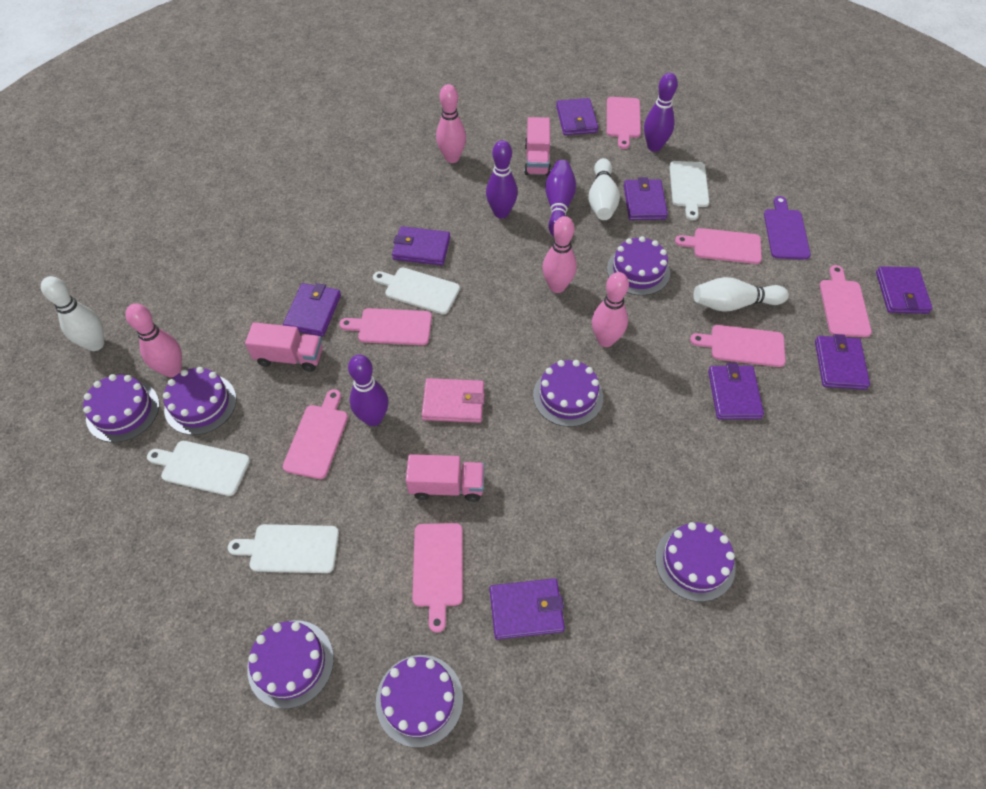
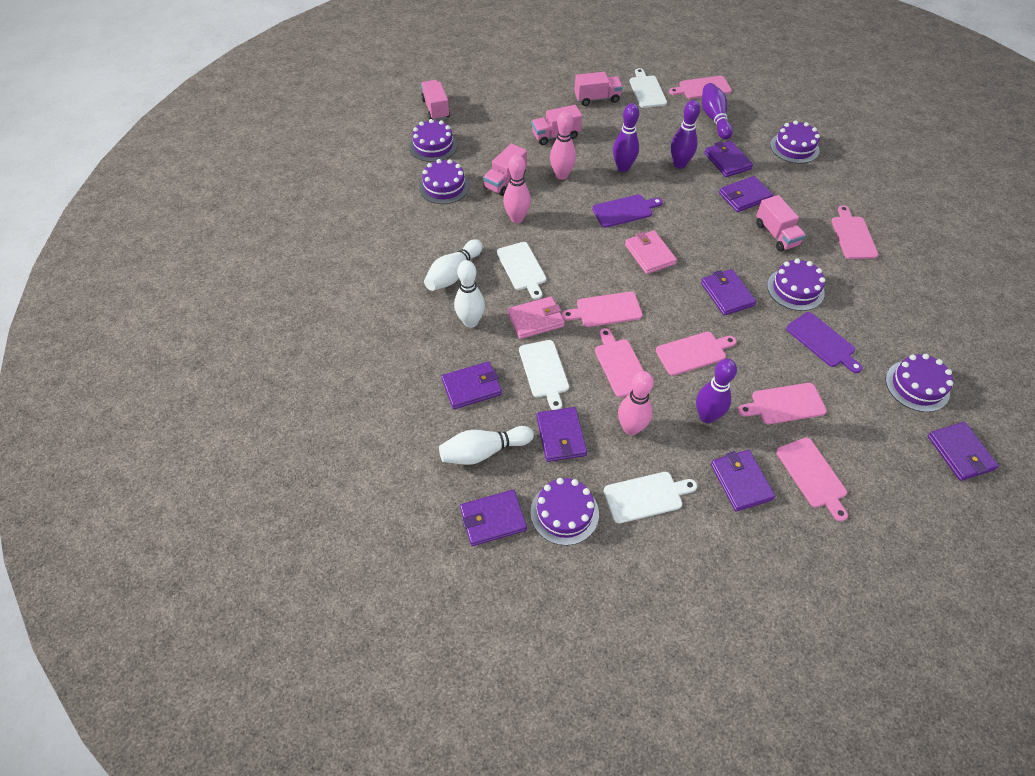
pink bowling pin: 4 -> 3
pink truck: 3 -> 5
pink wallet: 1 -> 2
purple cake: 7 -> 6
purple cutting board: 1 -> 2

